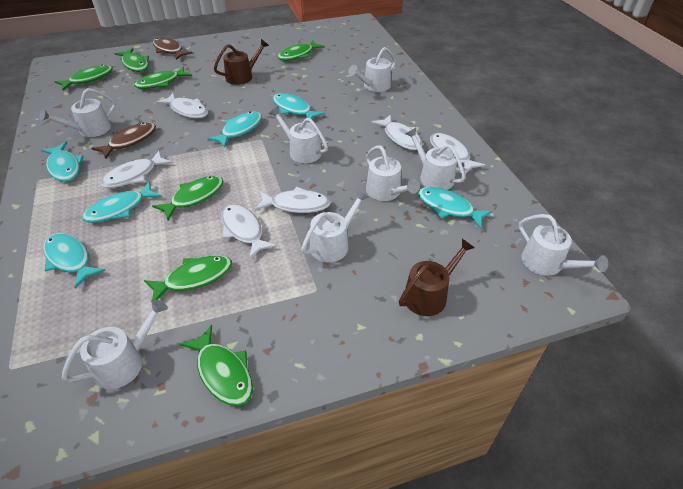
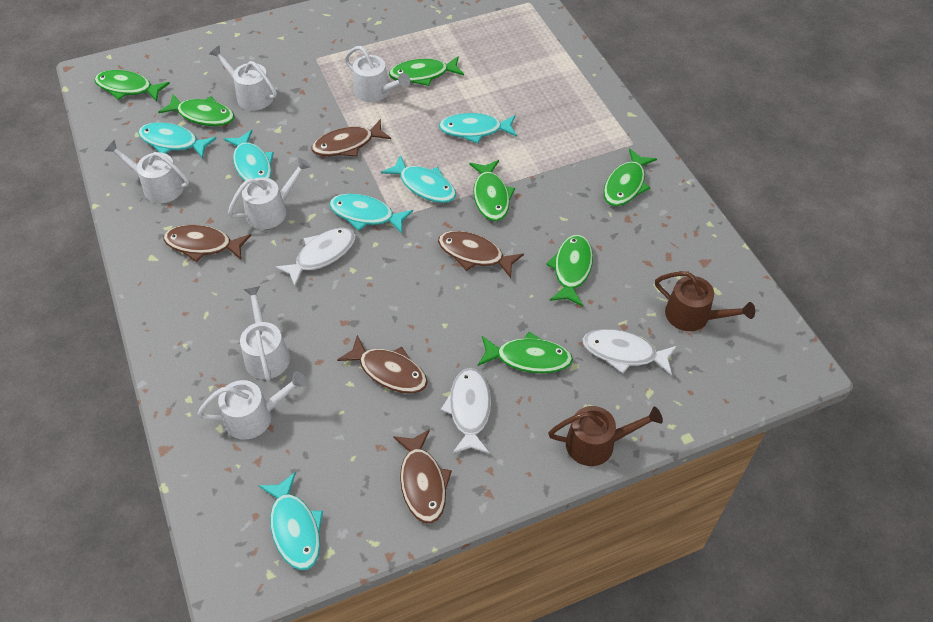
brown fish: 2 -> 5
white fish: 6 -> 3
white watering can: 8 -> 6

